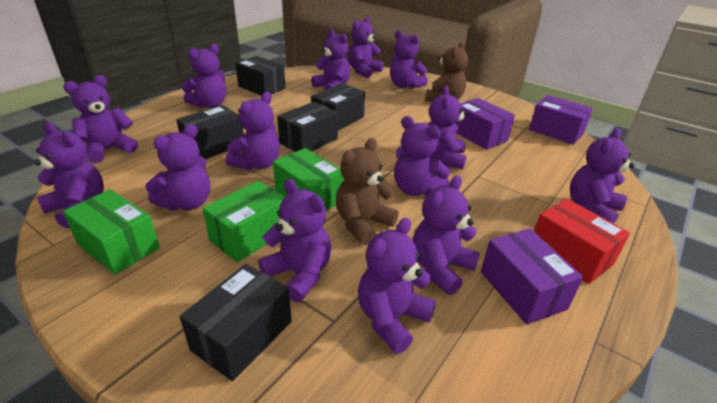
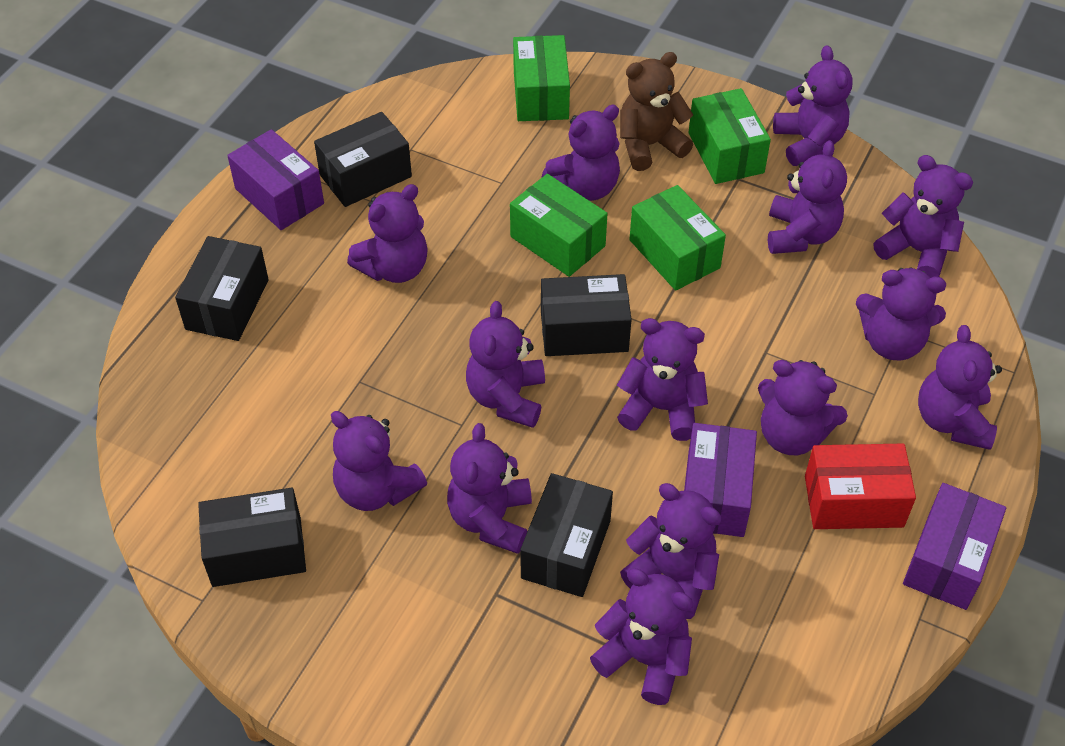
brown teddy bear: 2 -> 1
green box: 3 -> 4

